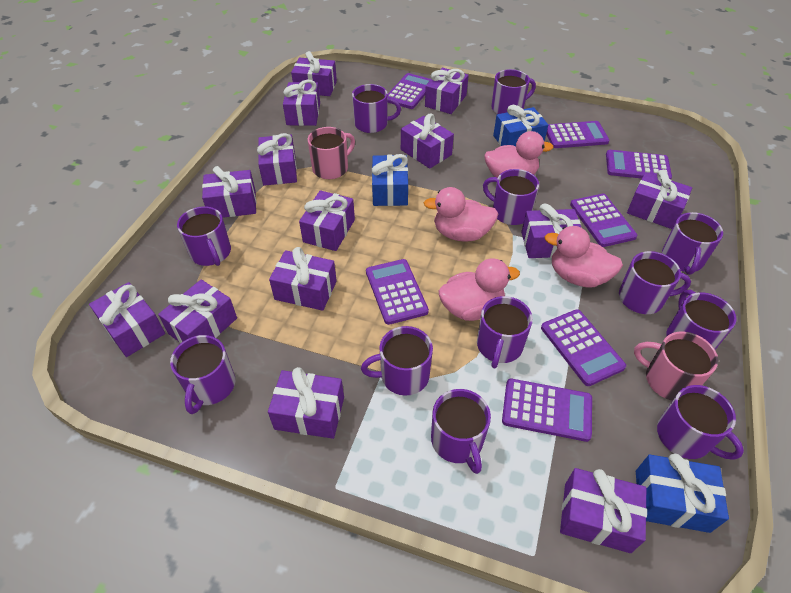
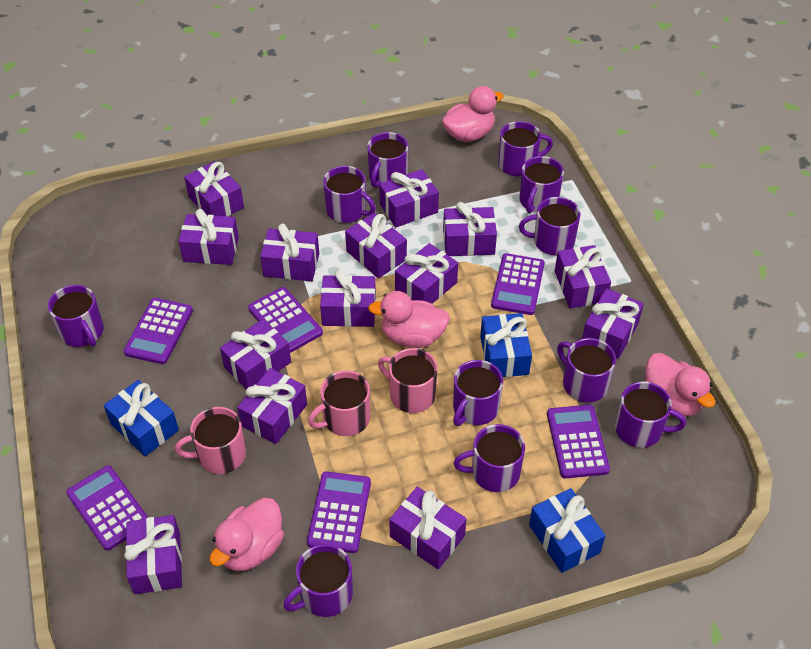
pink mug: 2 -> 3
purple calculator: 7 -> 6
purple mug: 12 -> 11

